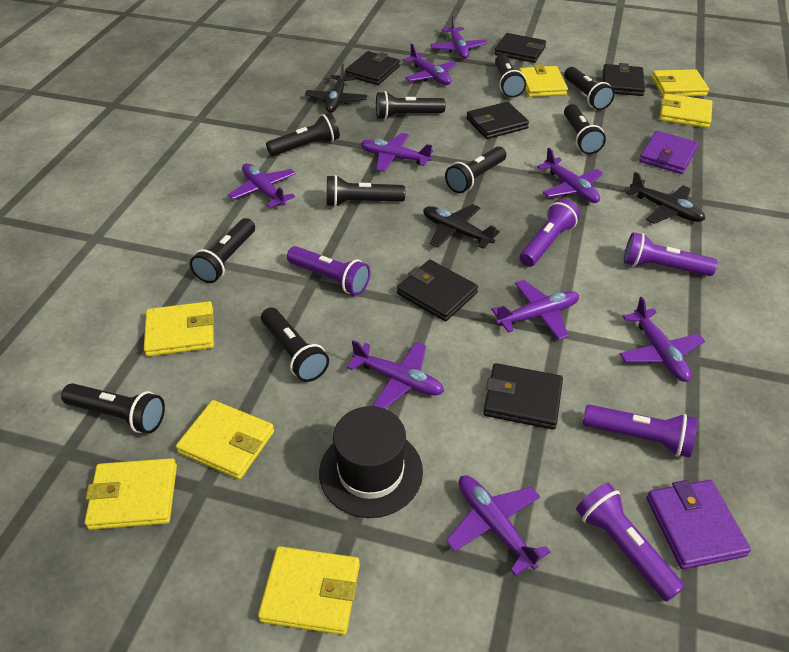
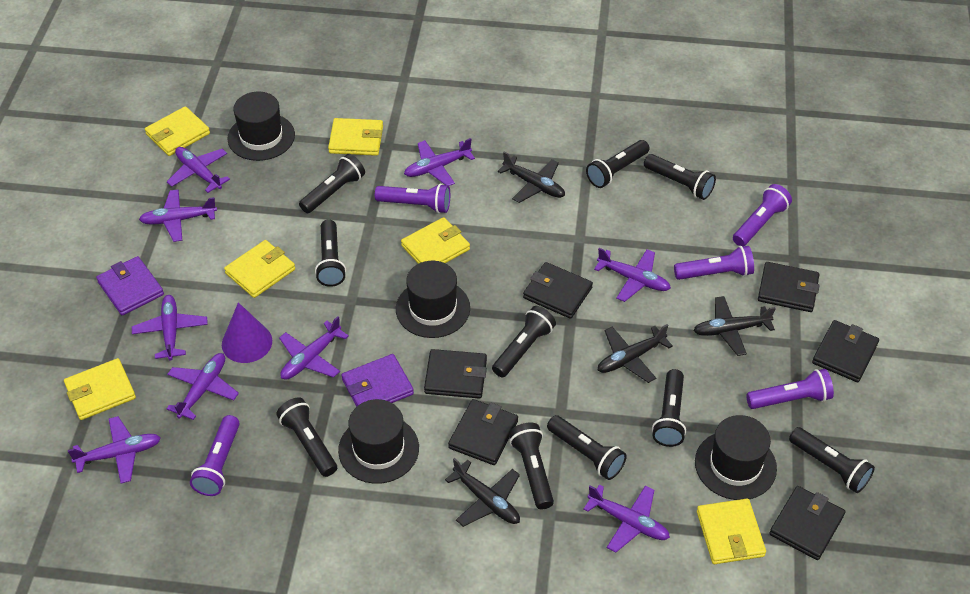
black hat: 1 -> 4
black plane: 3 -> 4
purple cone: 0 -> 1
yellow wallet: 7 -> 6

